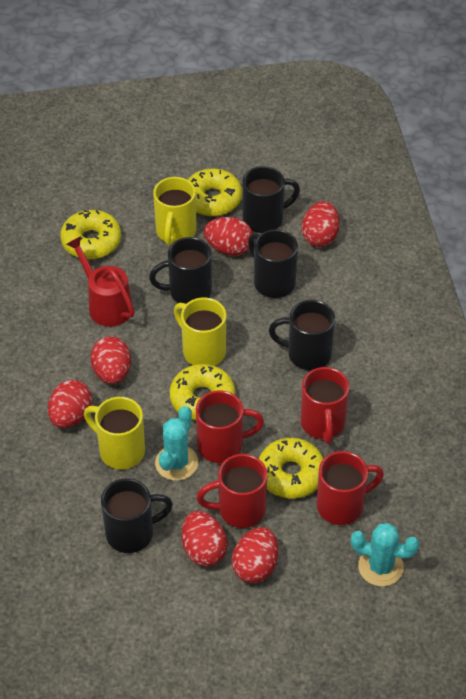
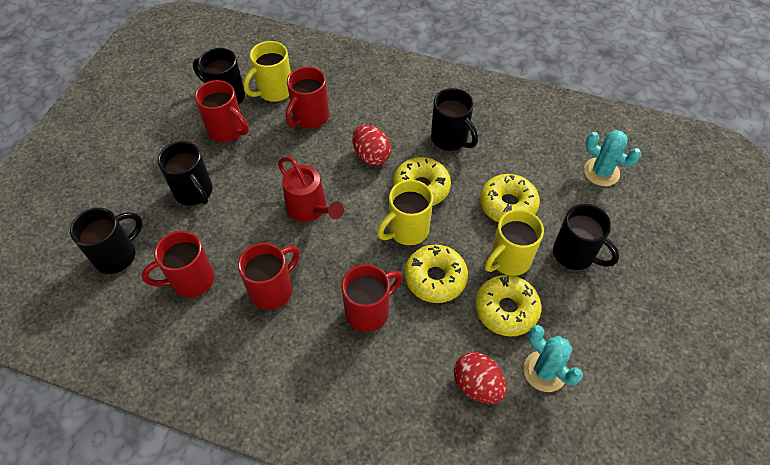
red egg: 6 -> 2
red mug: 4 -> 5

